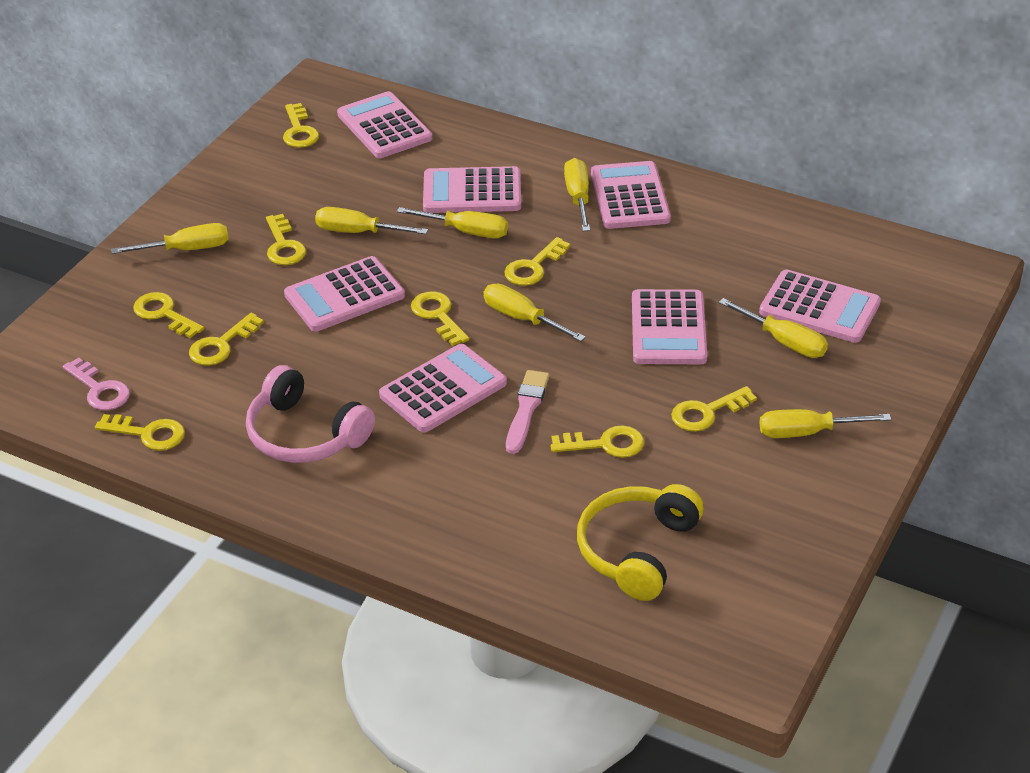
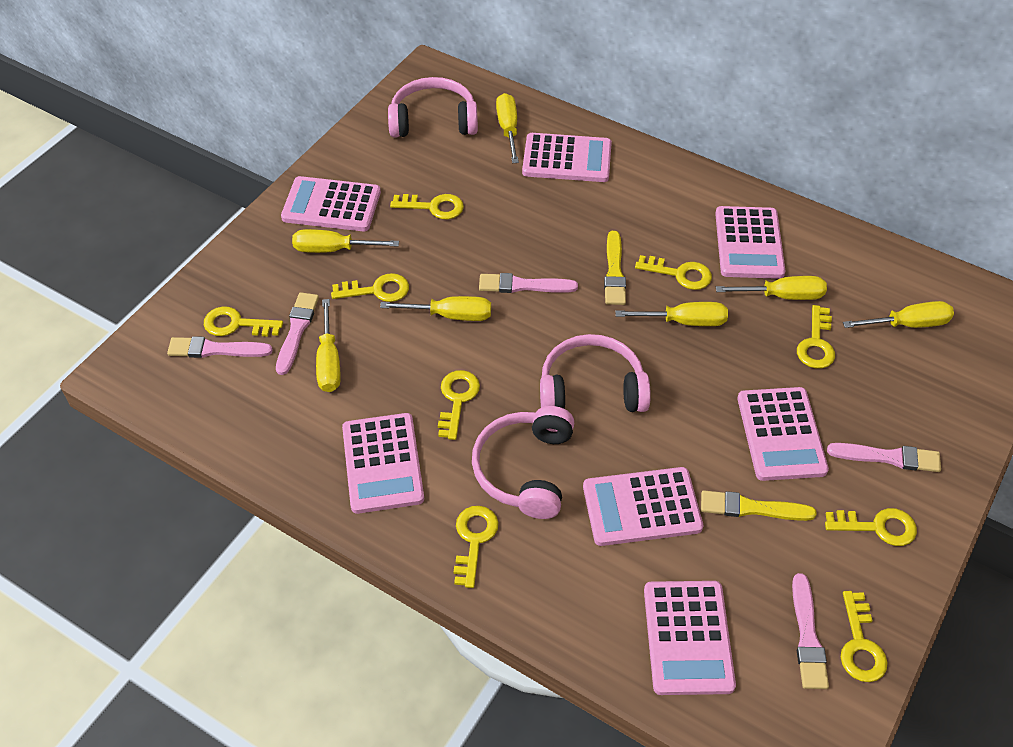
pink brush: 1 -> 5
pink headphones: 1 -> 3
pink key: 1 -> 0
yellow brush: 0 -> 2
yellow headphones: 1 -> 0

